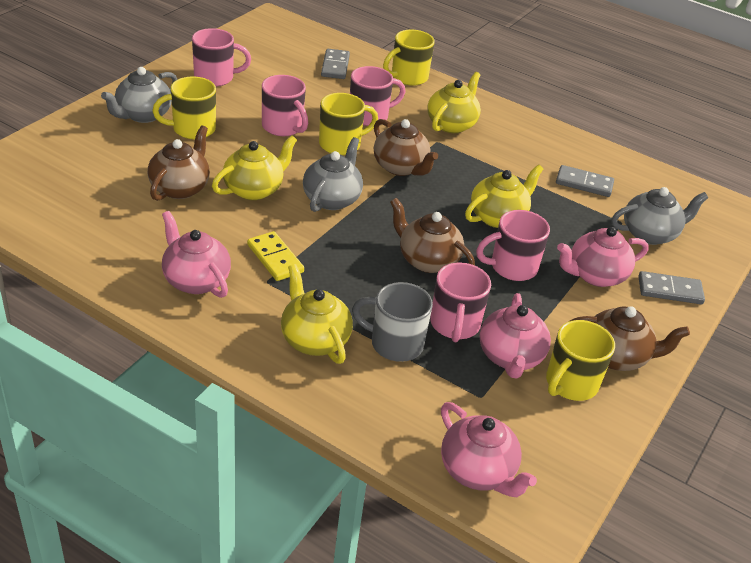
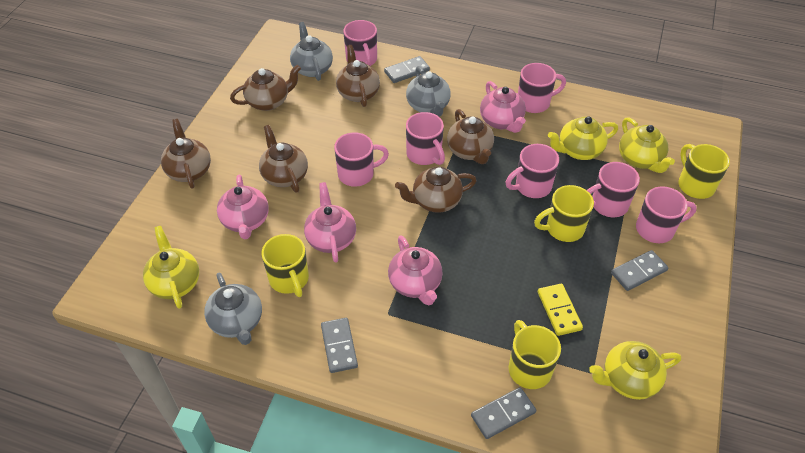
brown teapot: 4 -> 6
grey domino: 3 -> 4
grey mug: 1 -> 0
pink mug: 5 -> 7

